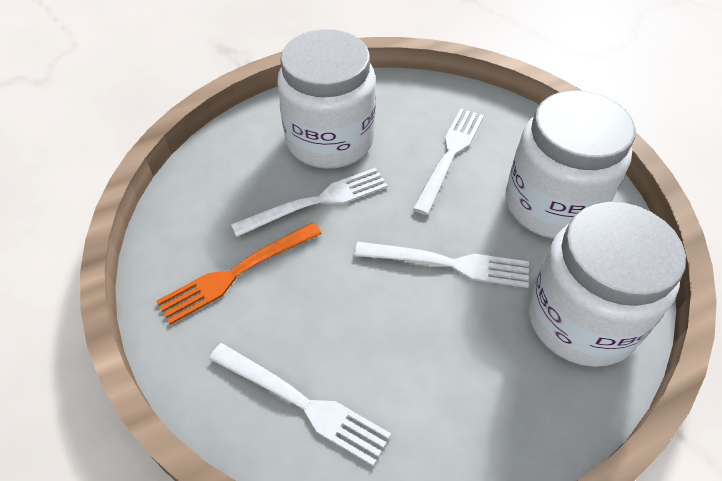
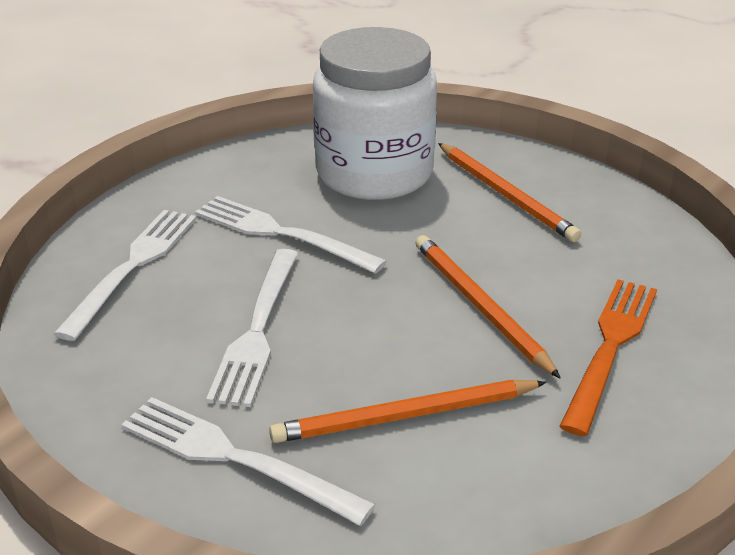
orange pencil: 0 -> 3
white jar: 3 -> 1

